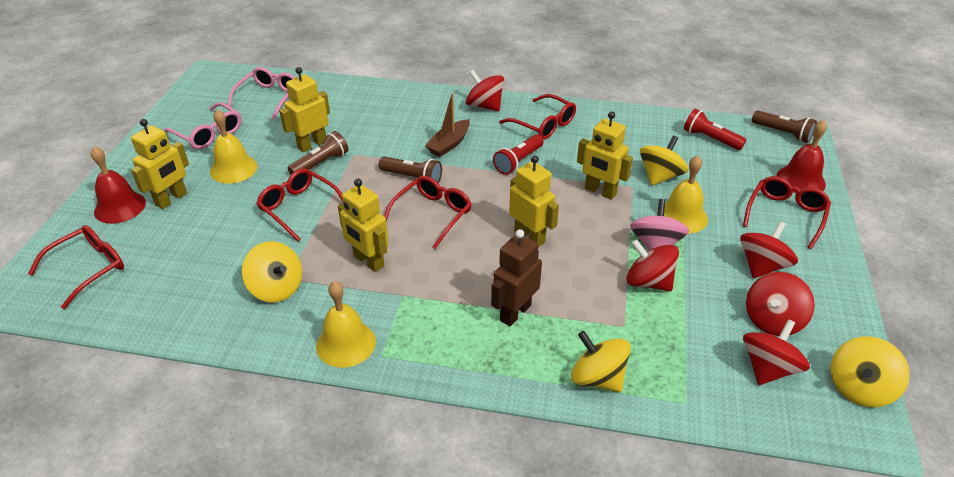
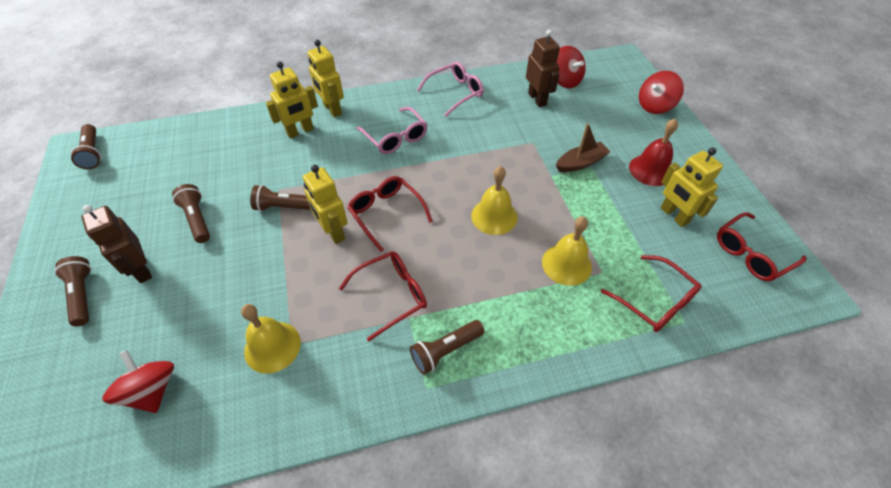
brown flashlight: 3 -> 5
brown robot: 1 -> 2
pink spinning top: 1 -> 0
red bell: 2 -> 1
red flashlight: 2 -> 0
red glasses: 5 -> 4
red spinning top: 5 -> 3
yellow robot: 5 -> 4
yellow spinning top: 4 -> 0

